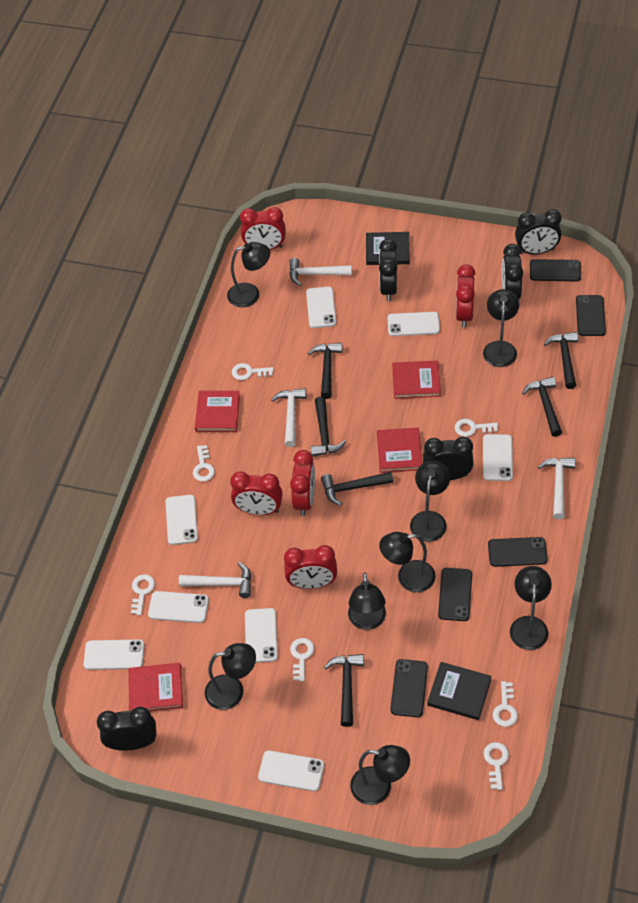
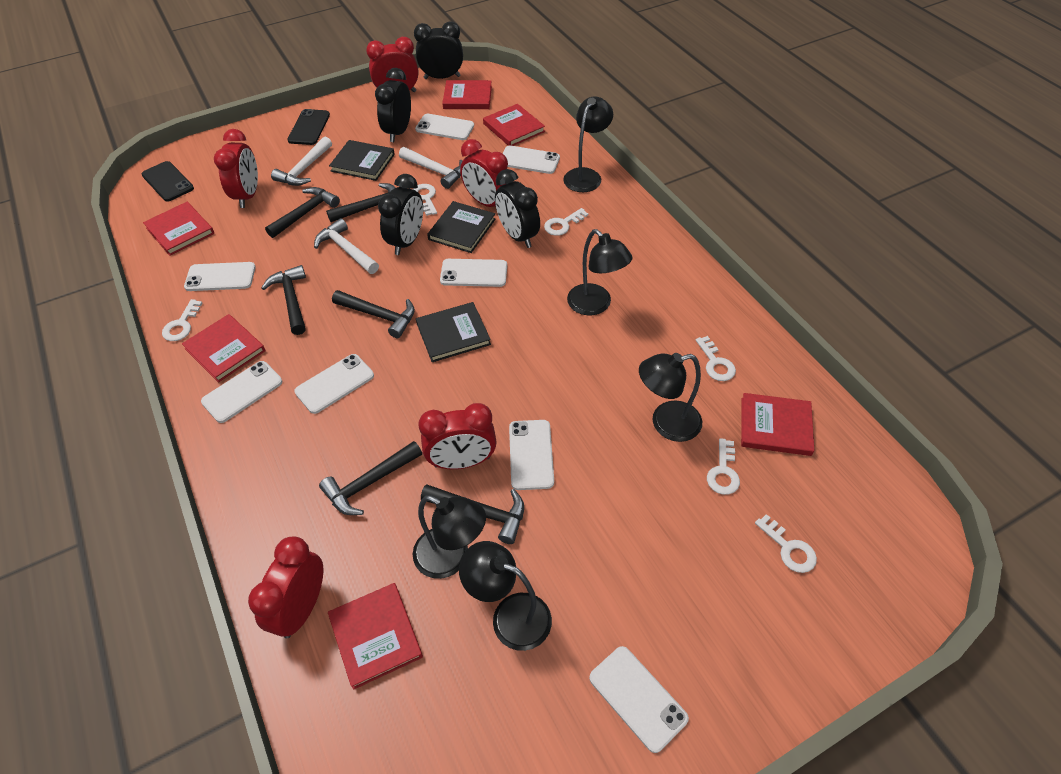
black book: 2 -> 3
black clock: 5 -> 4
black lamp: 8 -> 5
black phone: 5 -> 2
red book: 4 -> 6
white hammer: 4 -> 3
white key: 7 -> 6

